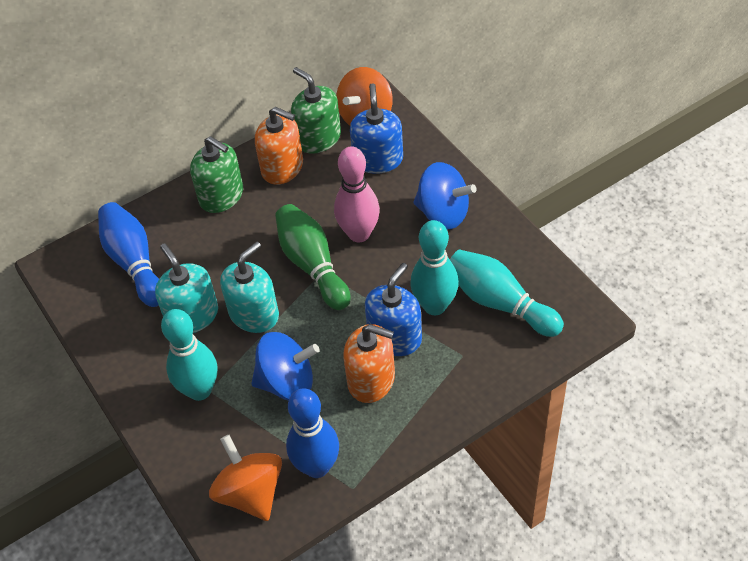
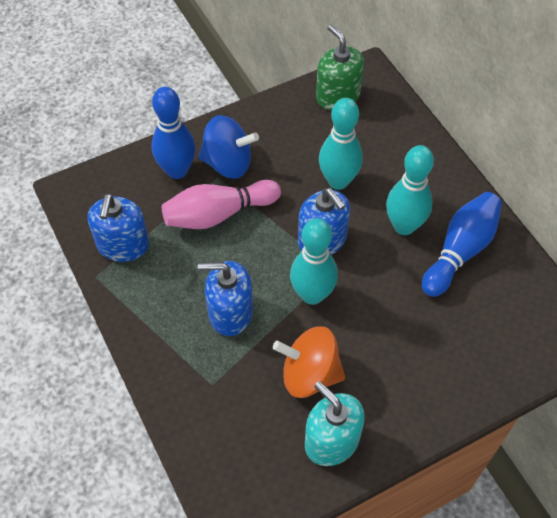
blue soap dispenser: 2 -> 3
blue spinning top: 2 -> 1
green bowling pin: 1 -> 0
green soap dispenser: 2 -> 1
orange soap dispenser: 2 -> 0
orange spinning top: 2 -> 1
turquoise soap dispenser: 2 -> 1

